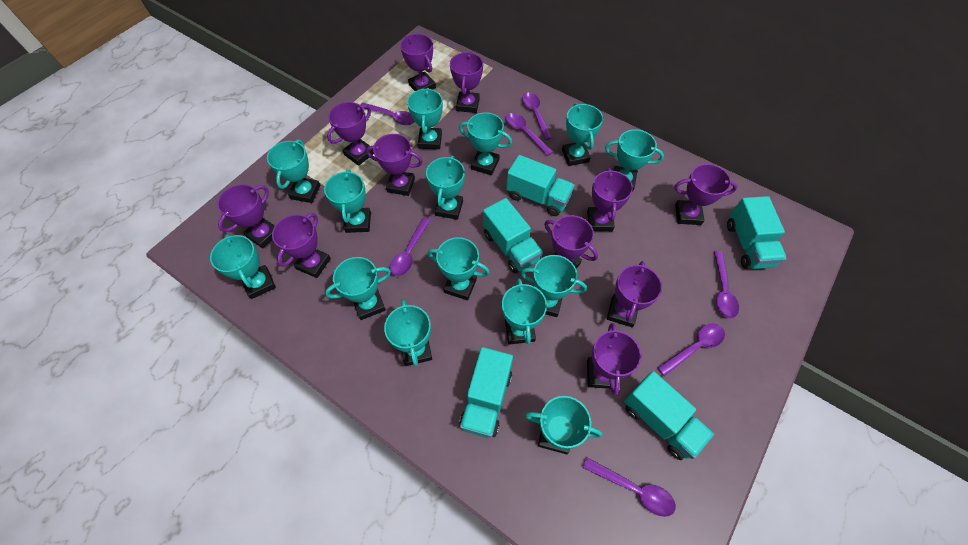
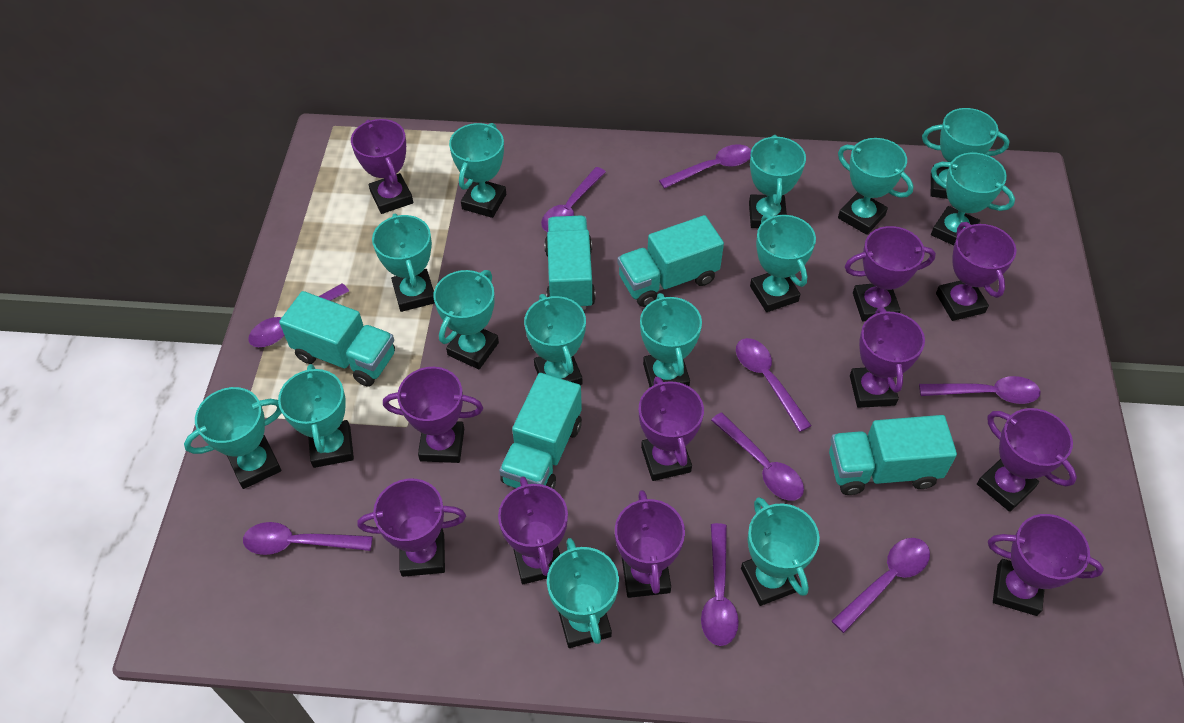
purple spoon: 7 -> 9

